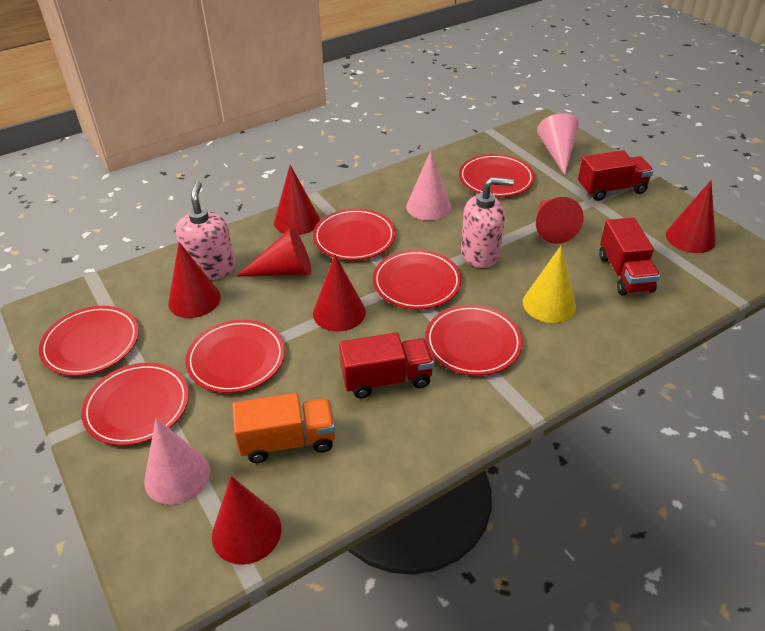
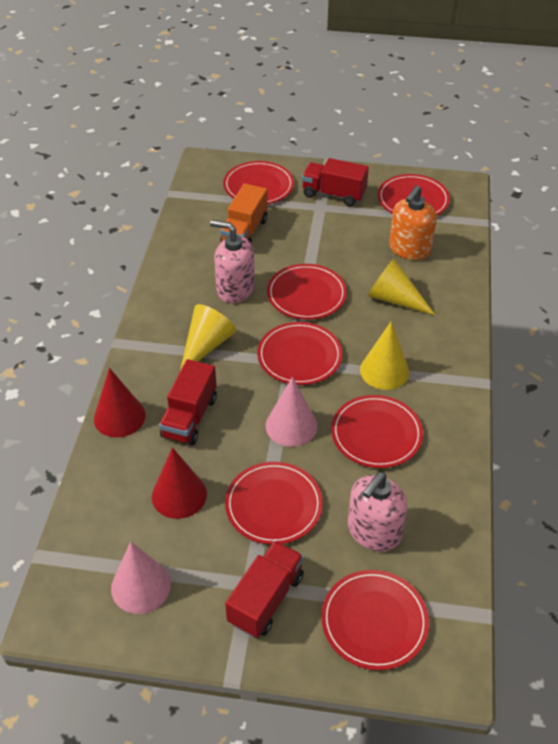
orange soap dispenser: 0 -> 1
pink cone: 3 -> 2
red cone: 7 -> 2
yellow cone: 1 -> 3

